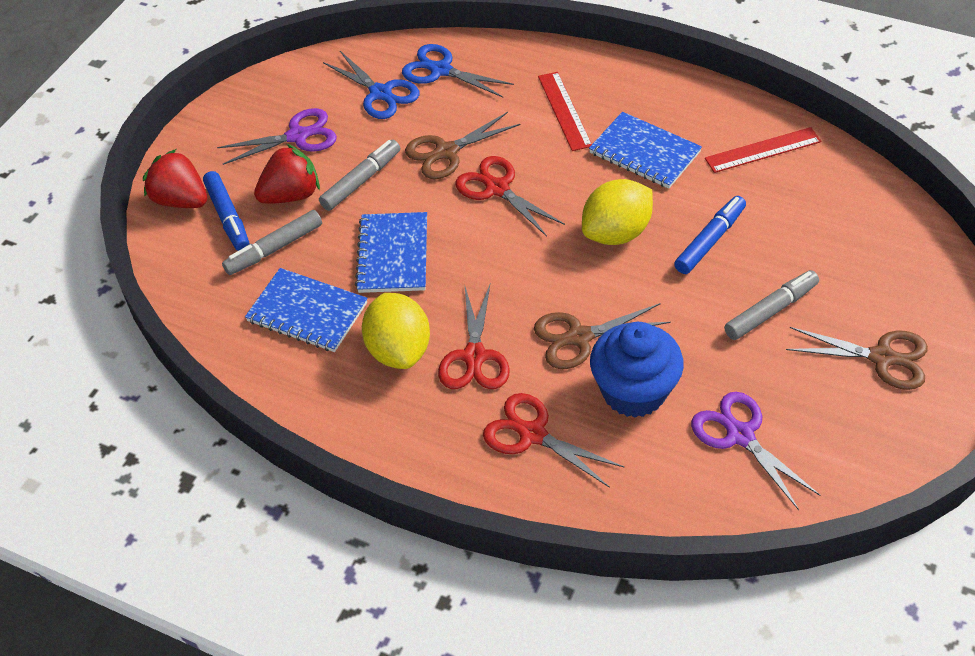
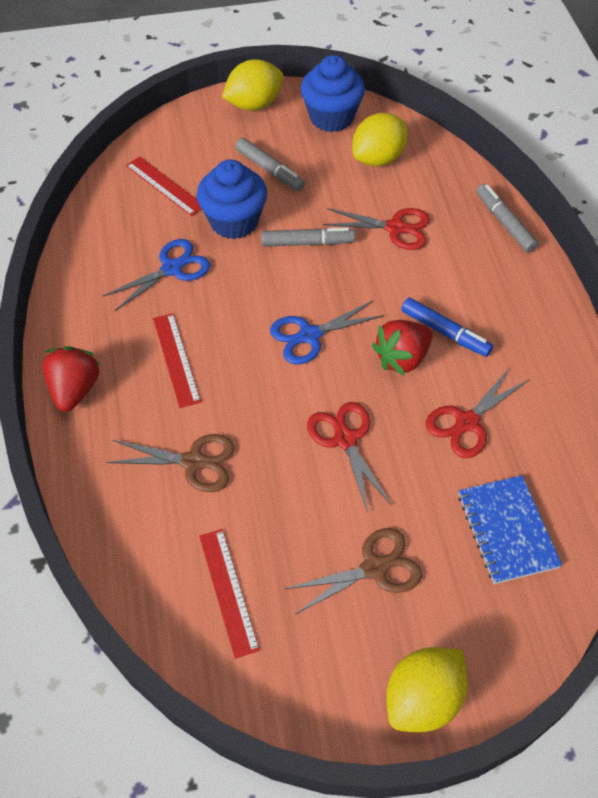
blue cupcake: 1 -> 2
blue marker: 2 -> 1
blue notebook: 3 -> 1
brown scissors: 3 -> 2
purple scissors: 2 -> 0
red ruler: 2 -> 3
yellow lemon: 2 -> 3

